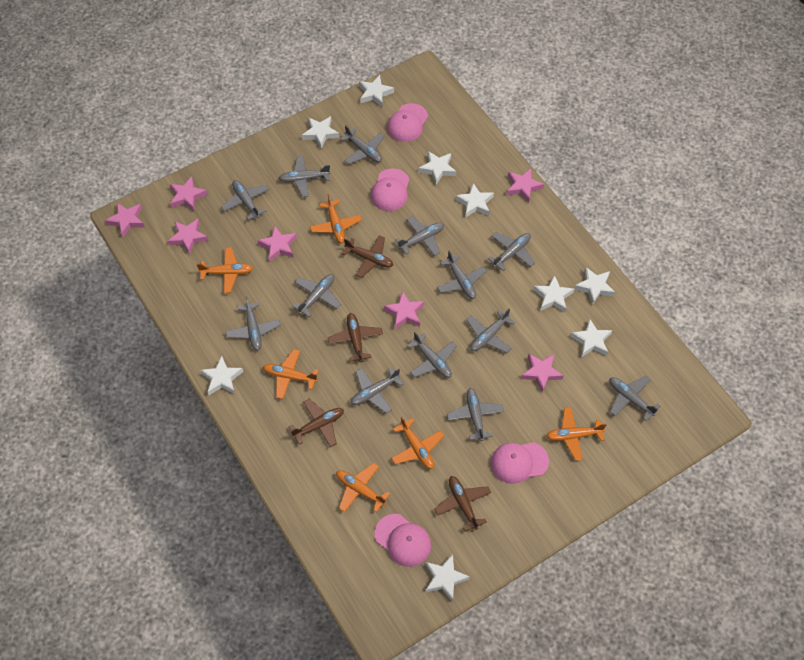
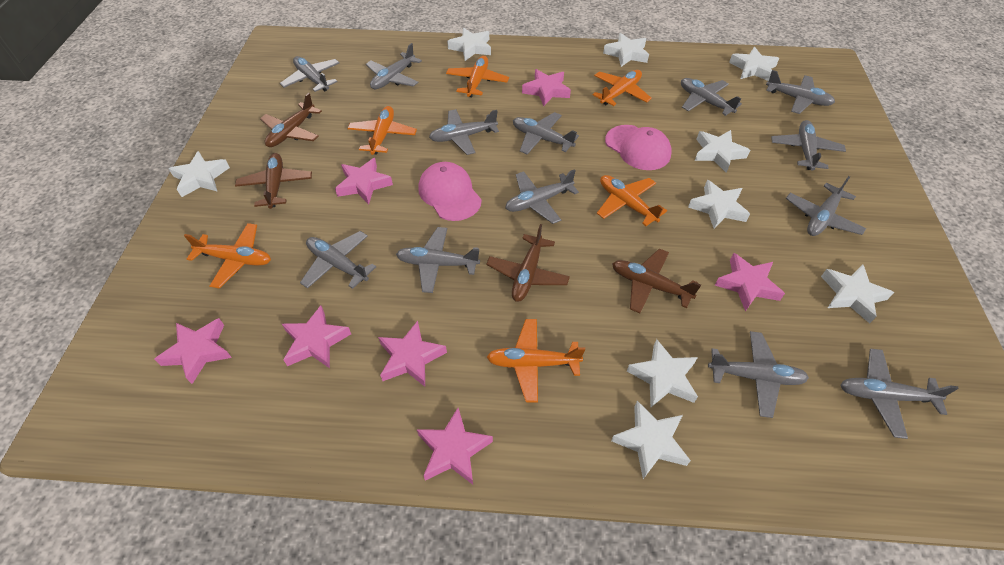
pink cap: 4 -> 2

